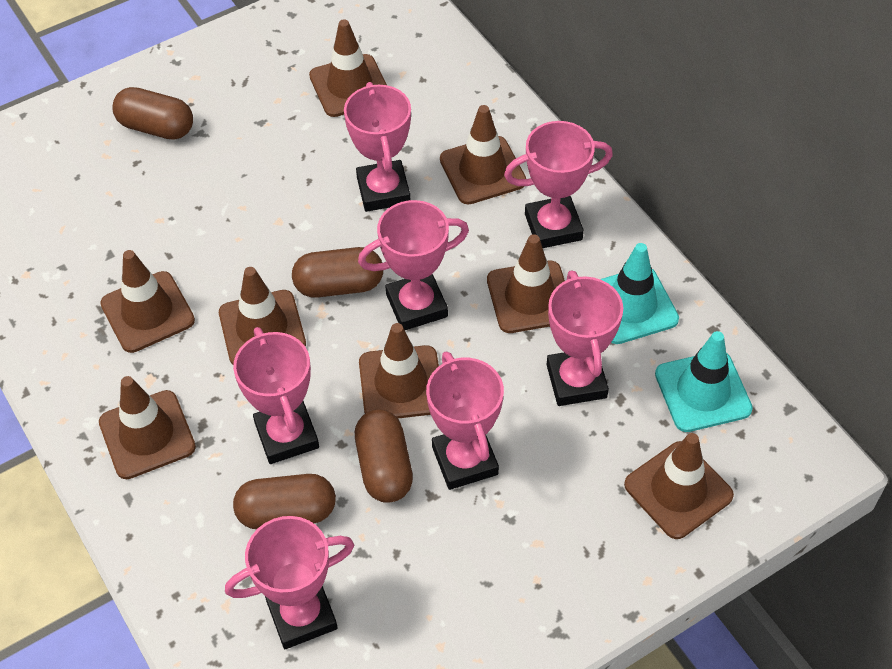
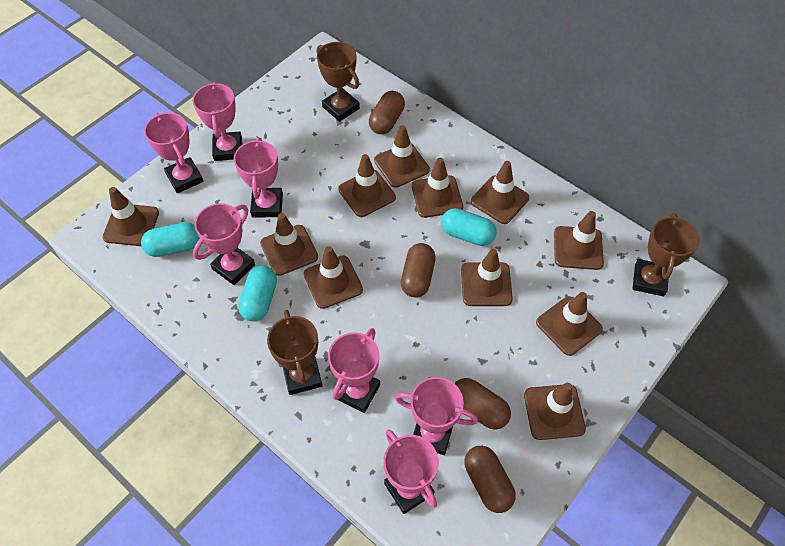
brown traffic cone: 8 -> 11
brown trophy: 0 -> 3
turquoise capsule: 0 -> 3
turquoise traffic cone: 2 -> 0

